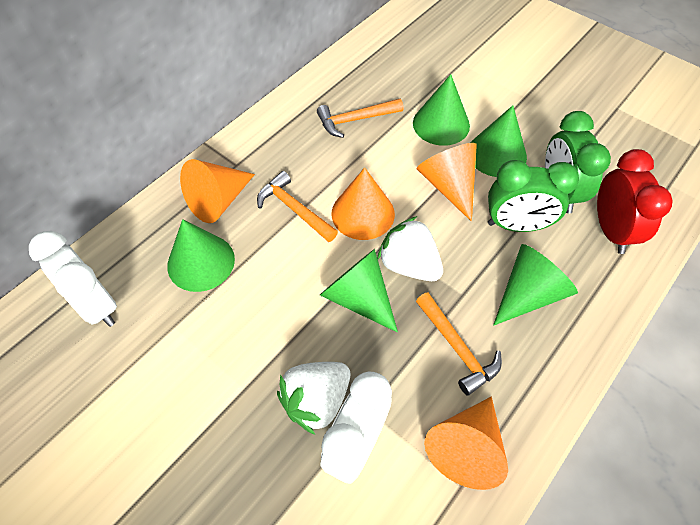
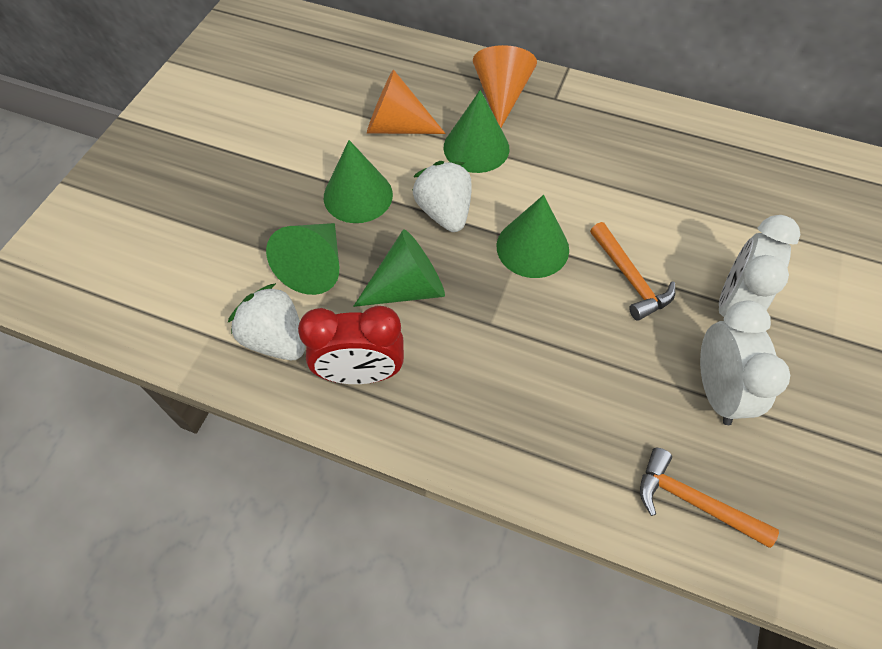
green clock: 2 -> 0
orange cone: 4 -> 2
orange hammer: 3 -> 2

